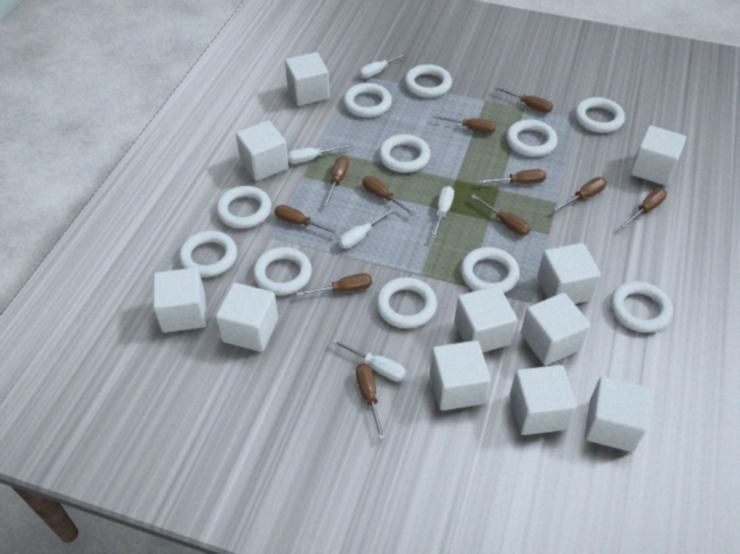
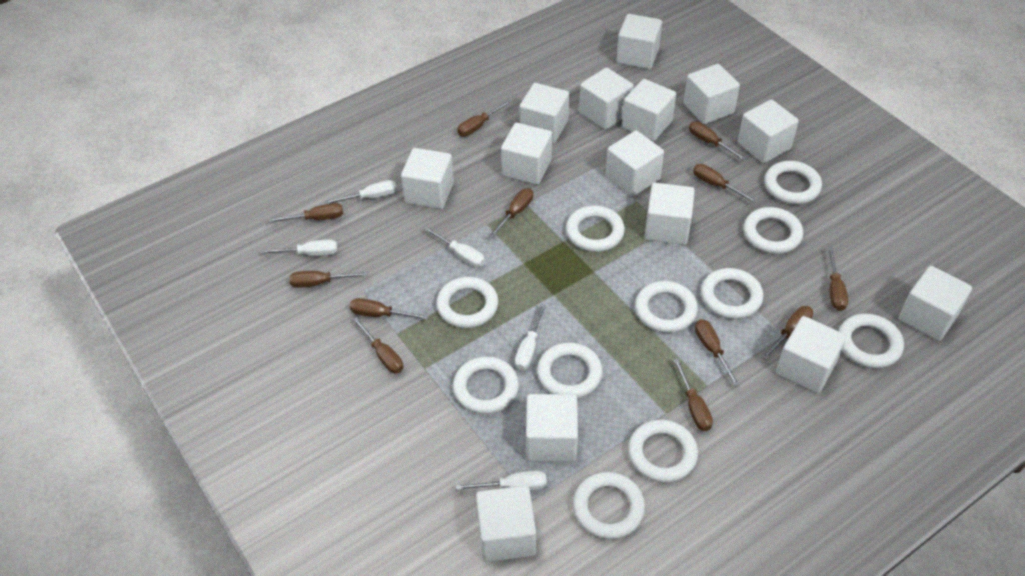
brown screwdriver: 11 -> 12
white cube: 11 -> 14

